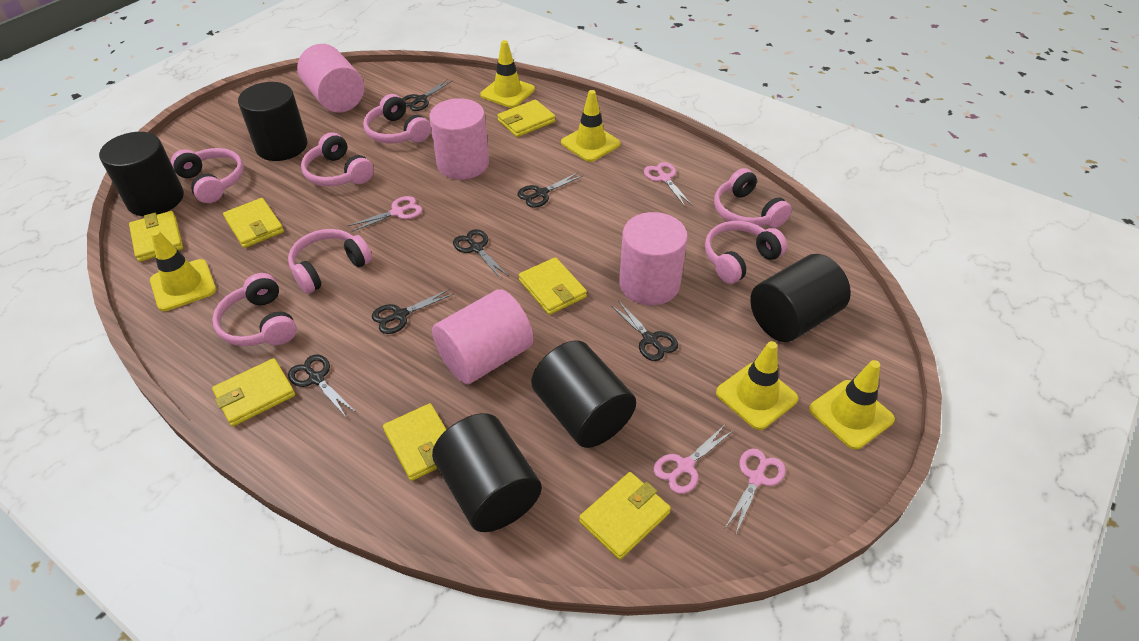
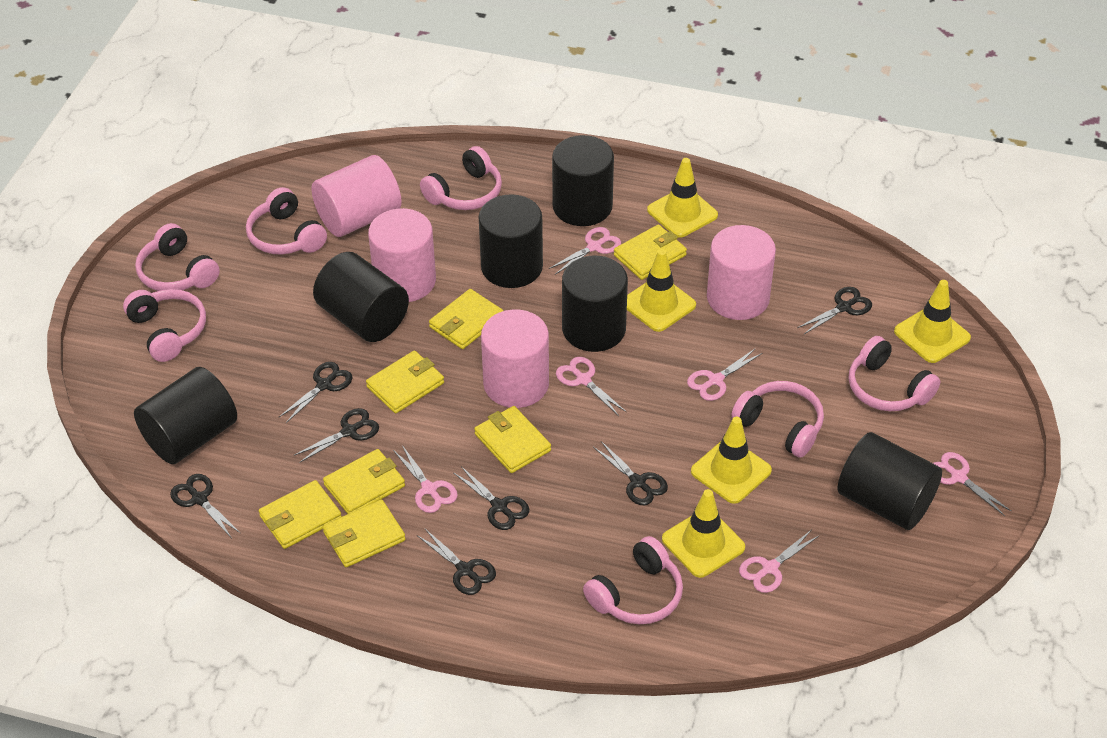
black cylinder: 5 -> 6
black scissors: 6 -> 7
pink scissors: 4 -> 6

